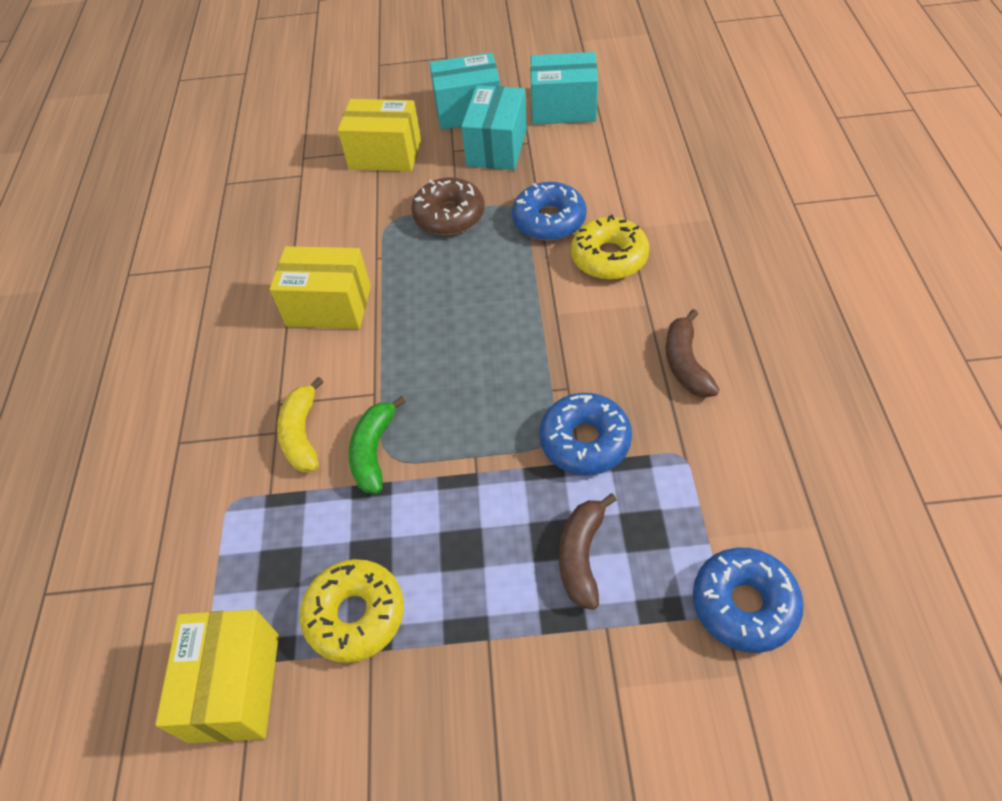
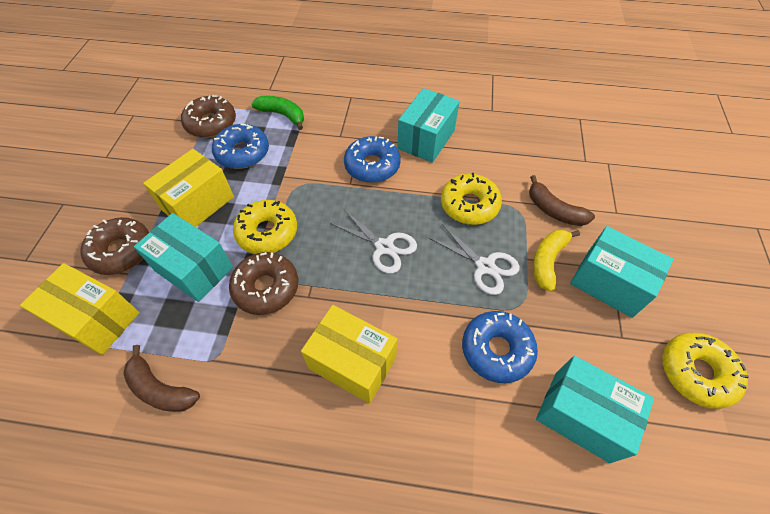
brown donut: 1 -> 3
turquoise box: 3 -> 4
white scissors: 0 -> 2
yellow donut: 2 -> 3

